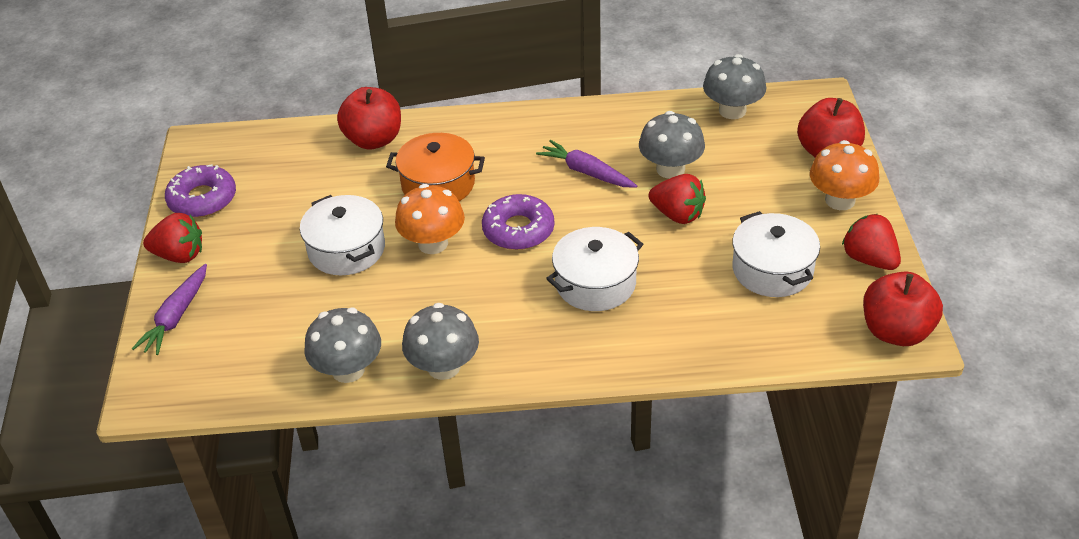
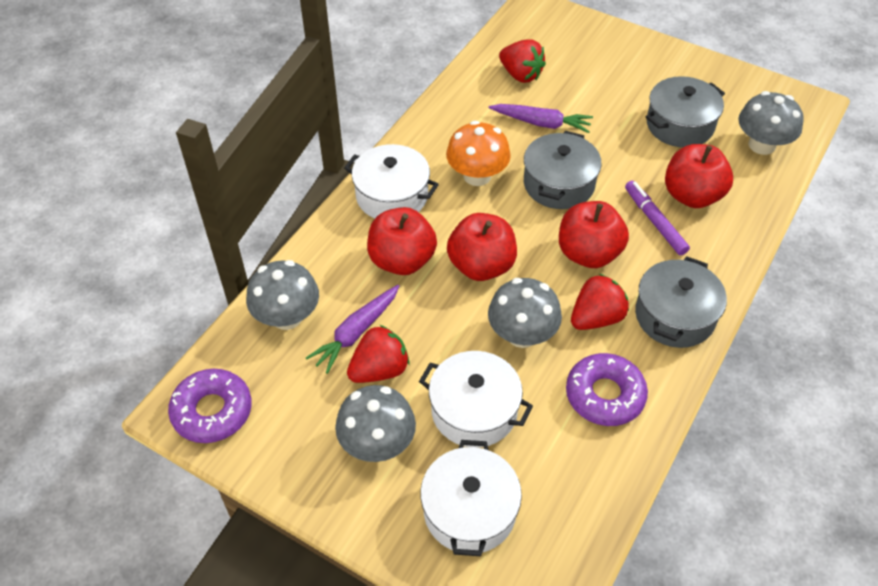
grey pot: 0 -> 3
orange mushroom: 2 -> 1
orange pot: 1 -> 0
purple marker: 0 -> 1
red apple: 3 -> 4

